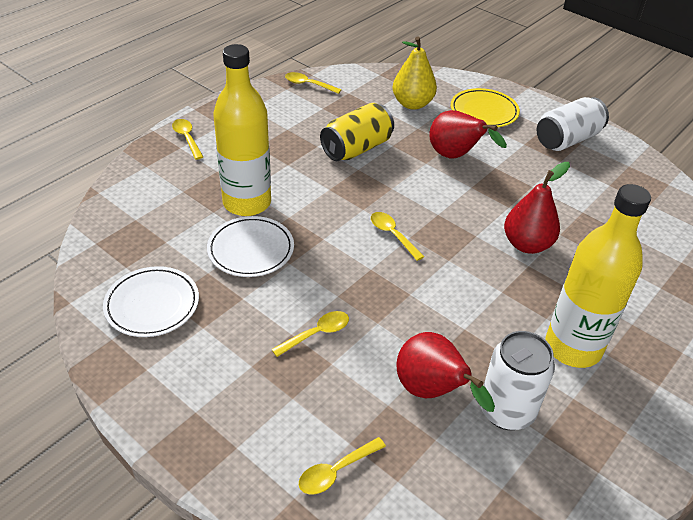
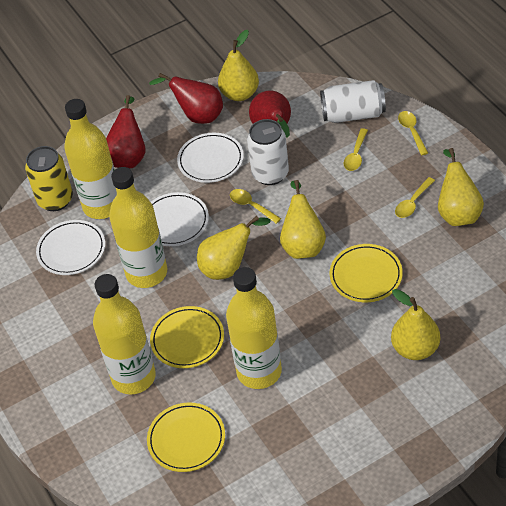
white plate: 2 -> 3
yellow bottle: 2 -> 4
yellow pear: 1 -> 5
yellow plate: 1 -> 3
yellow spoon: 5 -> 4

